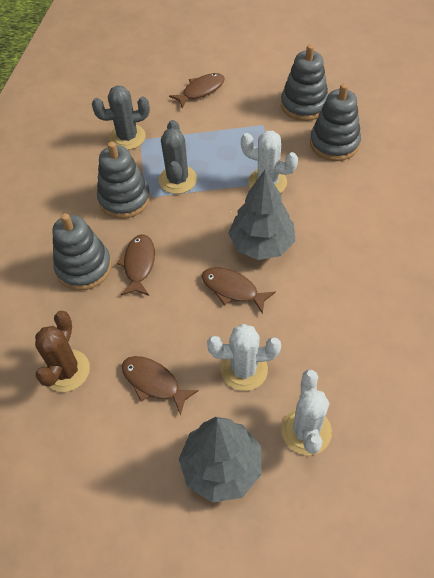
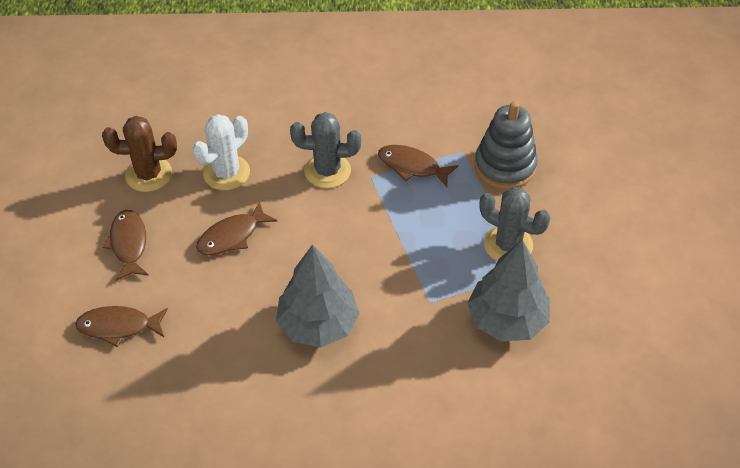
grey stacking toy: 4 -> 1
white cactus: 3 -> 1

